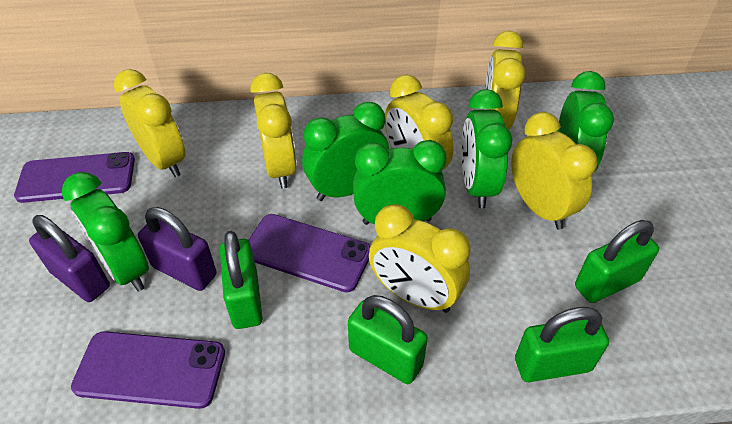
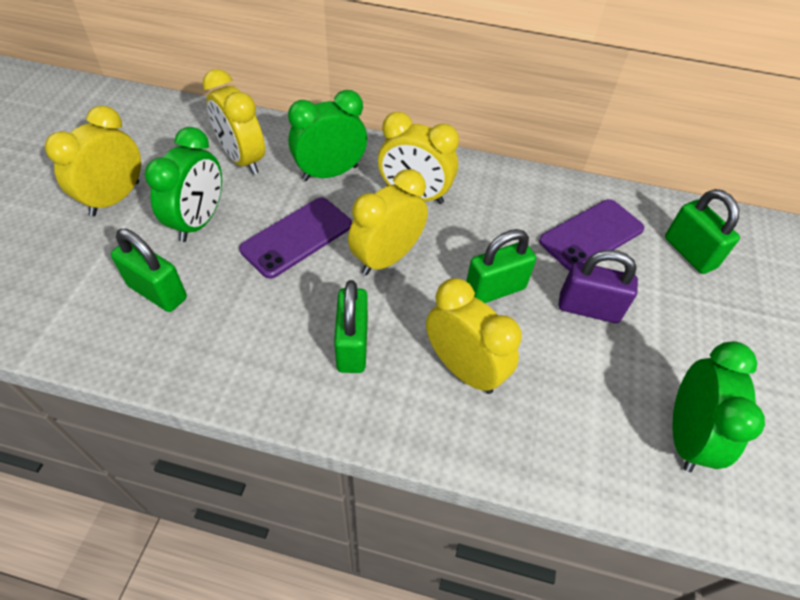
green clock: 5 -> 3
purple padlock: 2 -> 1
purple phone: 3 -> 2
yellow clock: 6 -> 5

